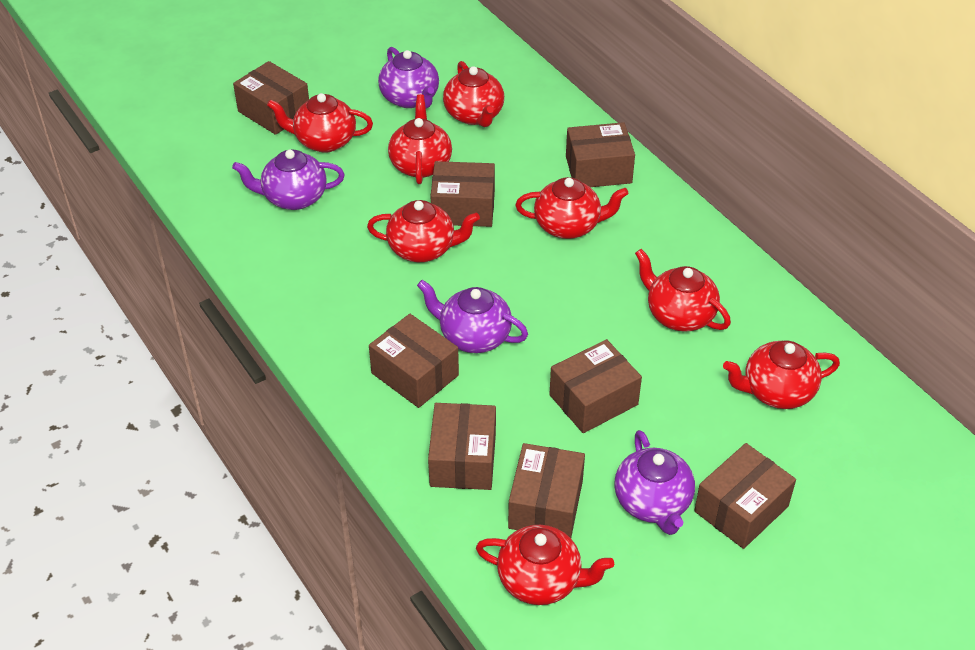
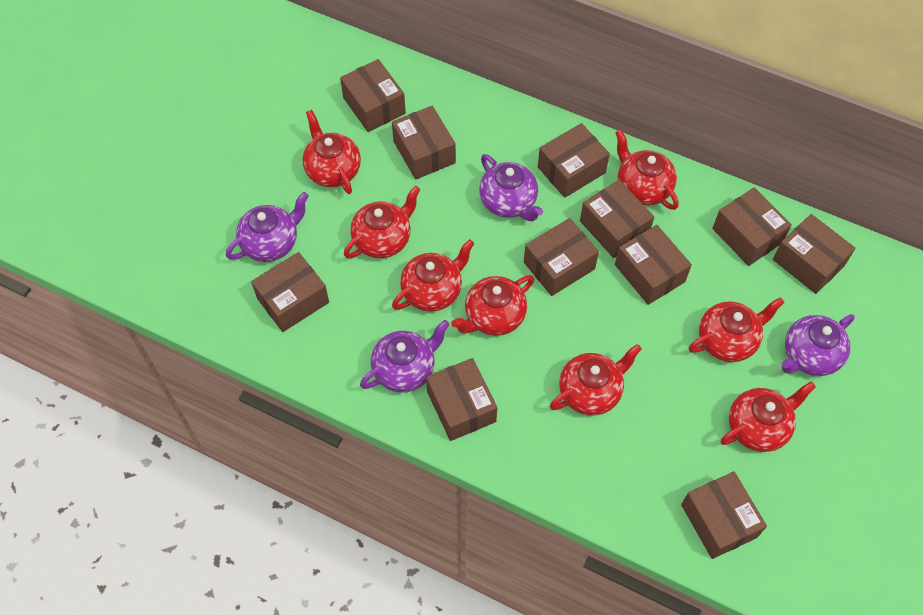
brown box: 8 -> 11

